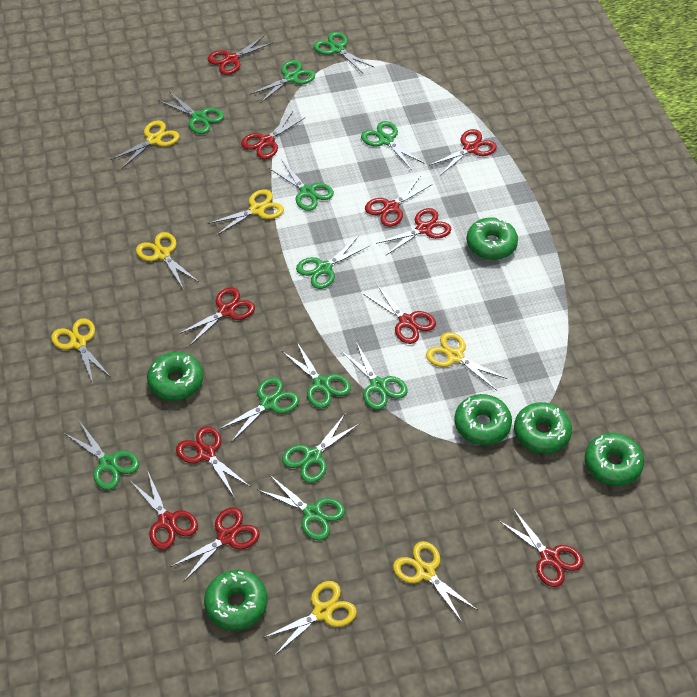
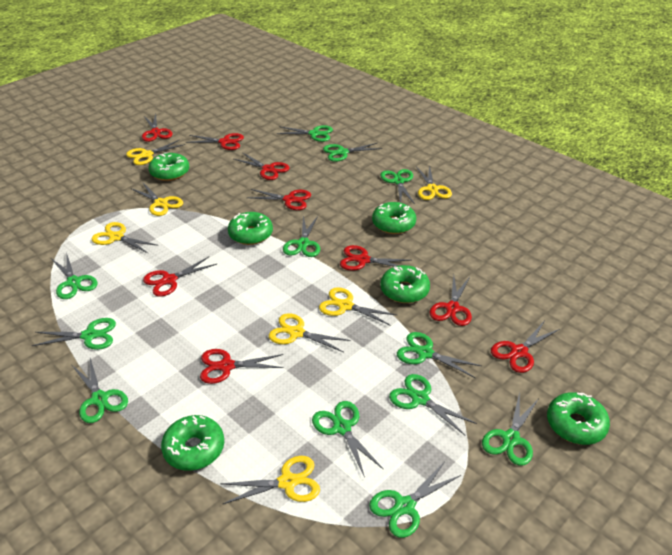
red scissors: 11 -> 9

